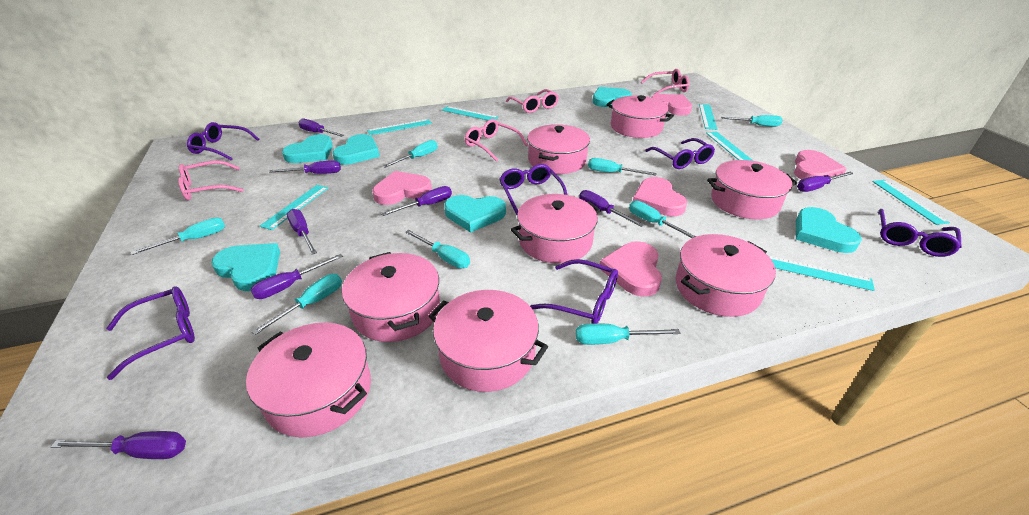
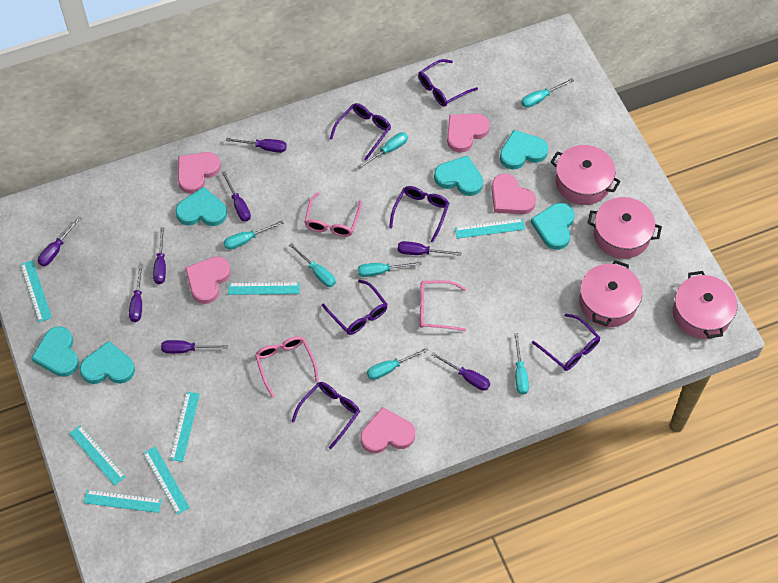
pink glasses: 4 -> 3
pink pot: 8 -> 4
turquoise screwdriver: 8 -> 7

